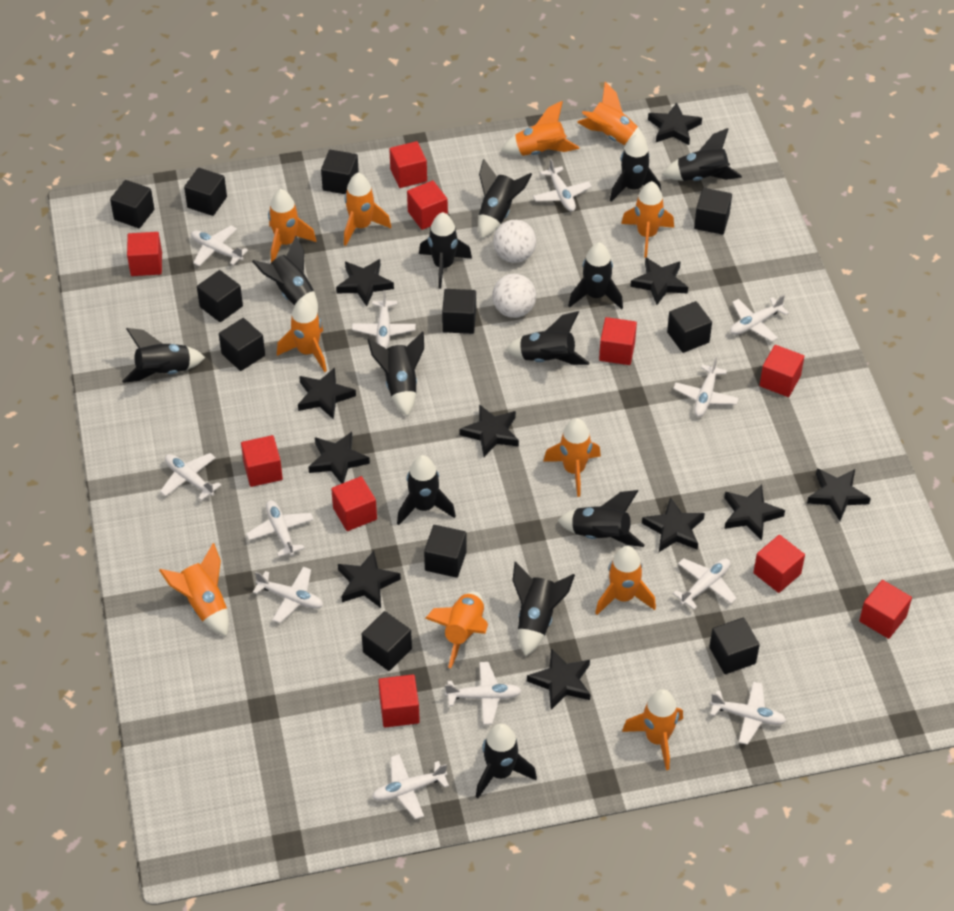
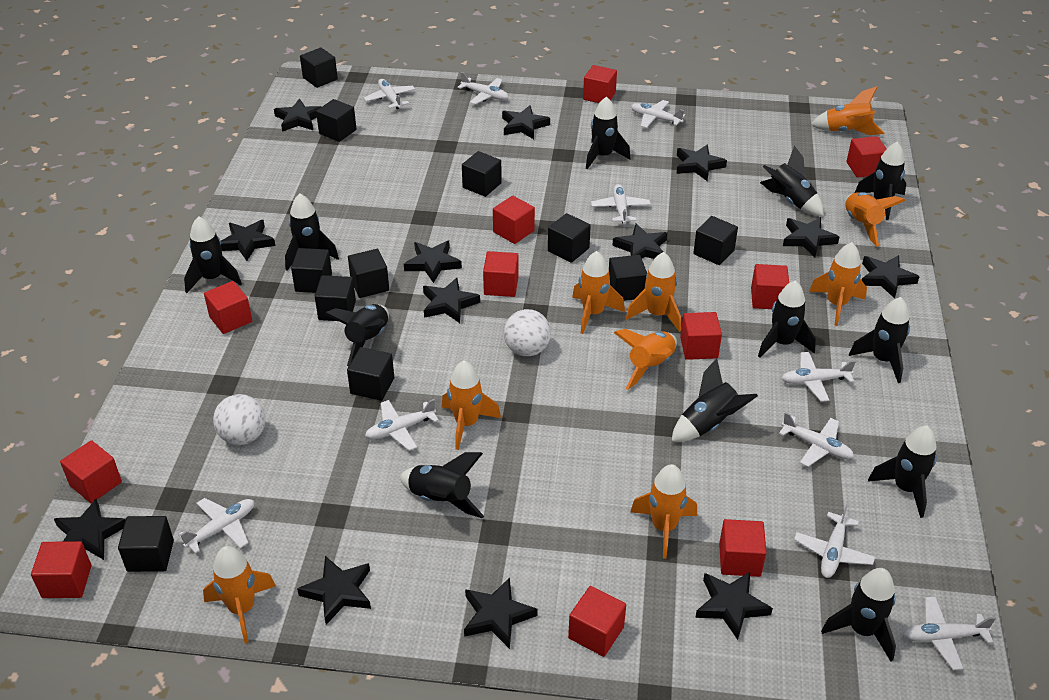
black rocket: 13 -> 12
black star: 11 -> 13
orange rocket: 11 -> 9
red cube: 10 -> 11
white plane: 12 -> 10

